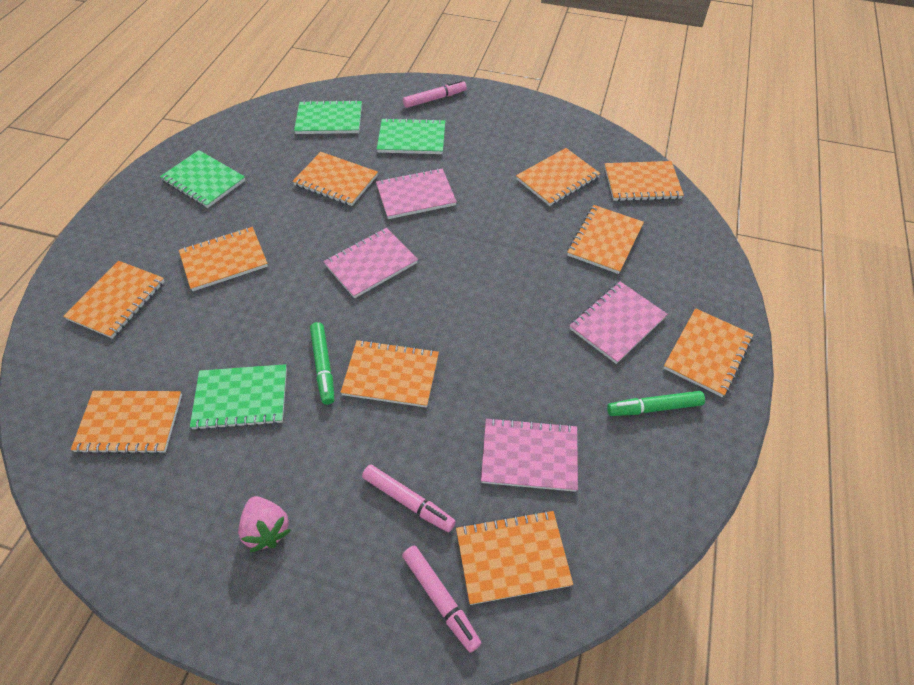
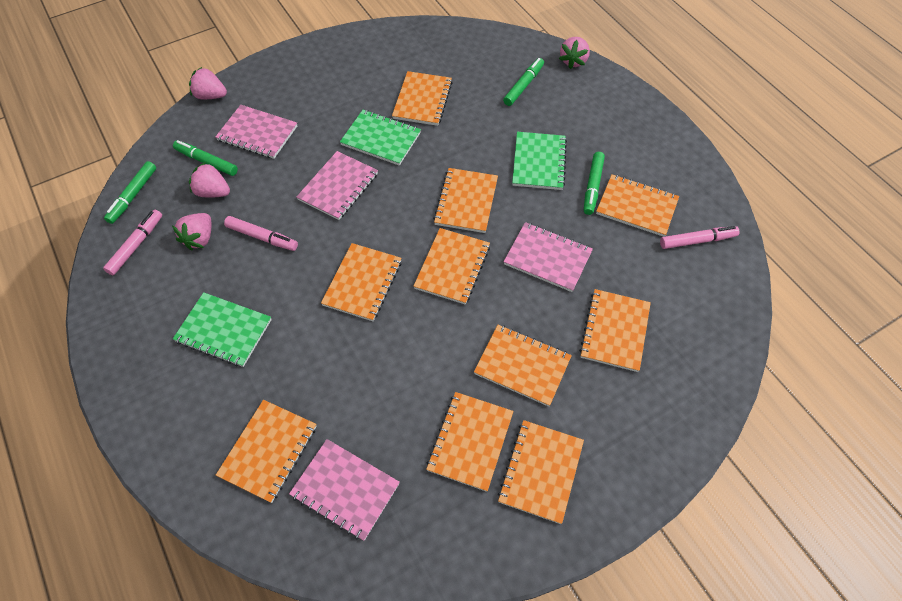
green marker: 2 -> 4
green notebook: 4 -> 3
pink strawberry: 1 -> 4

